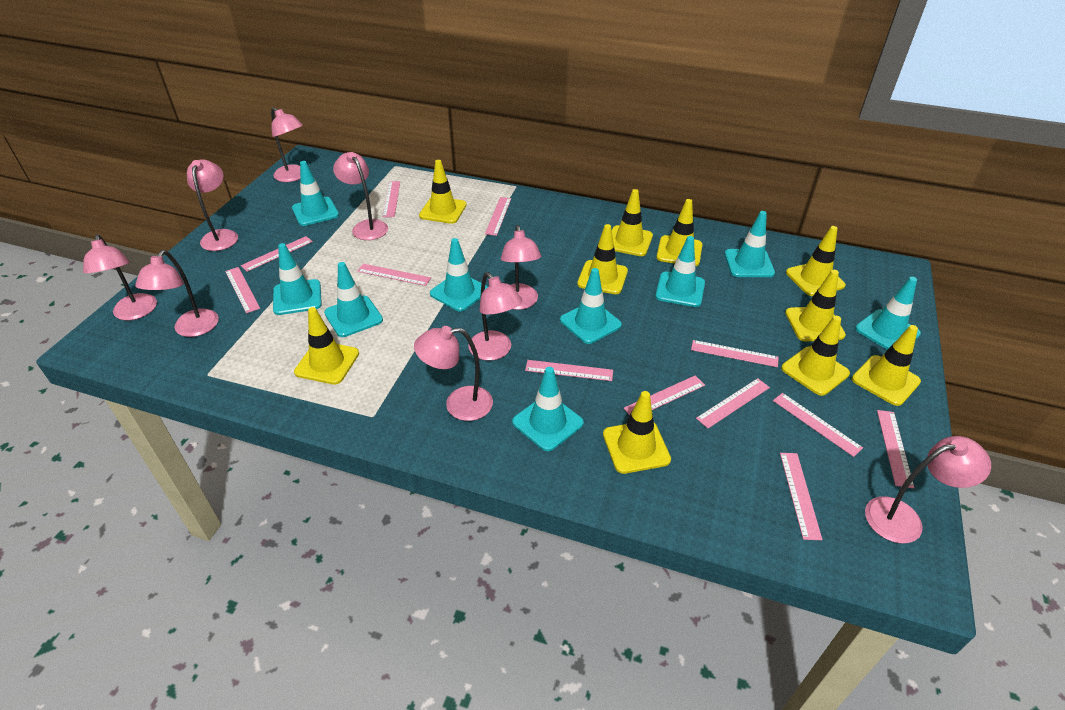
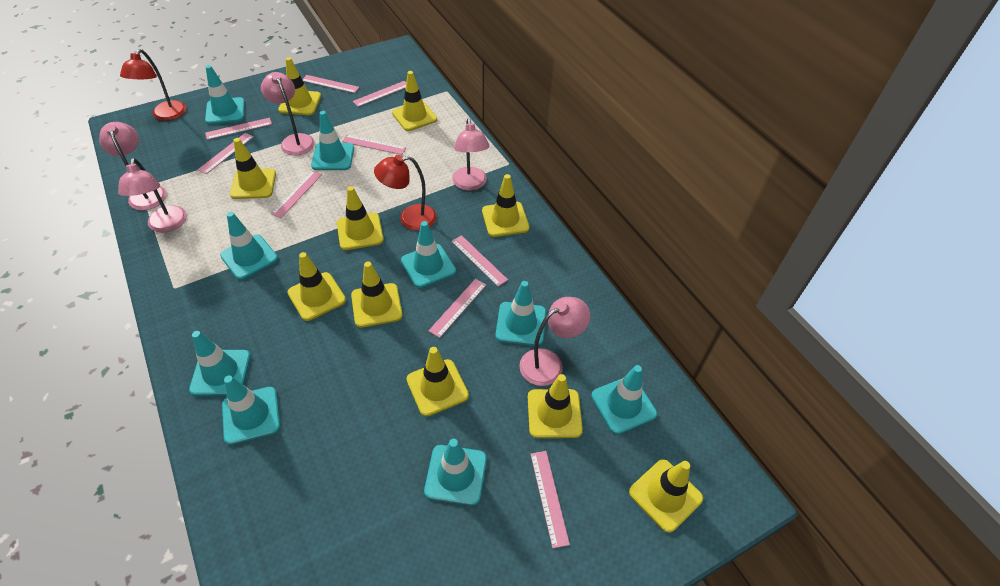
pink lamp: 9 -> 5
pink ruler: 12 -> 9
red lamp: 0 -> 2

